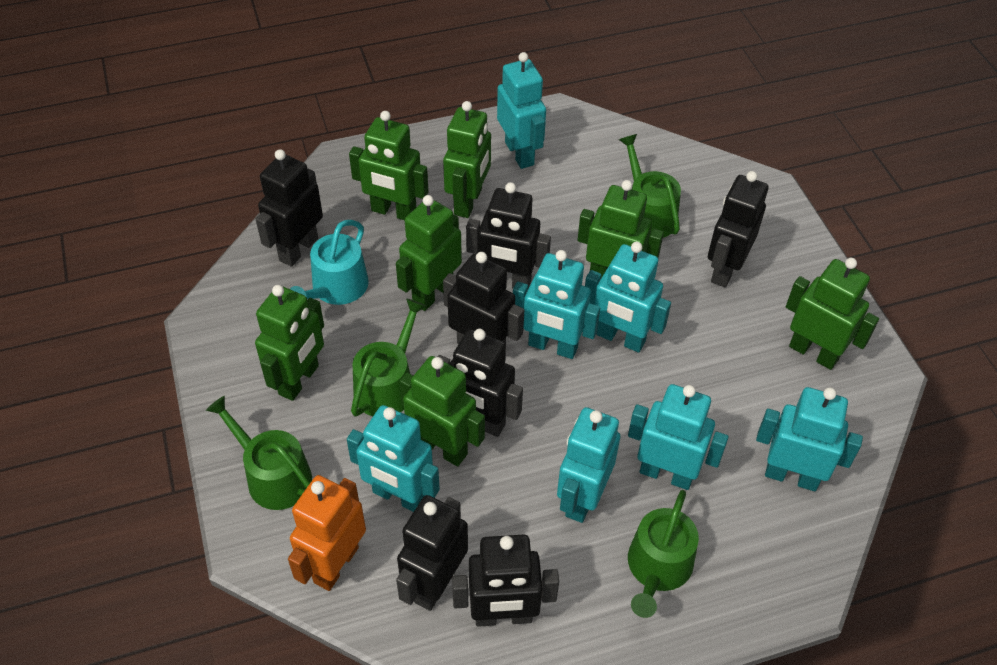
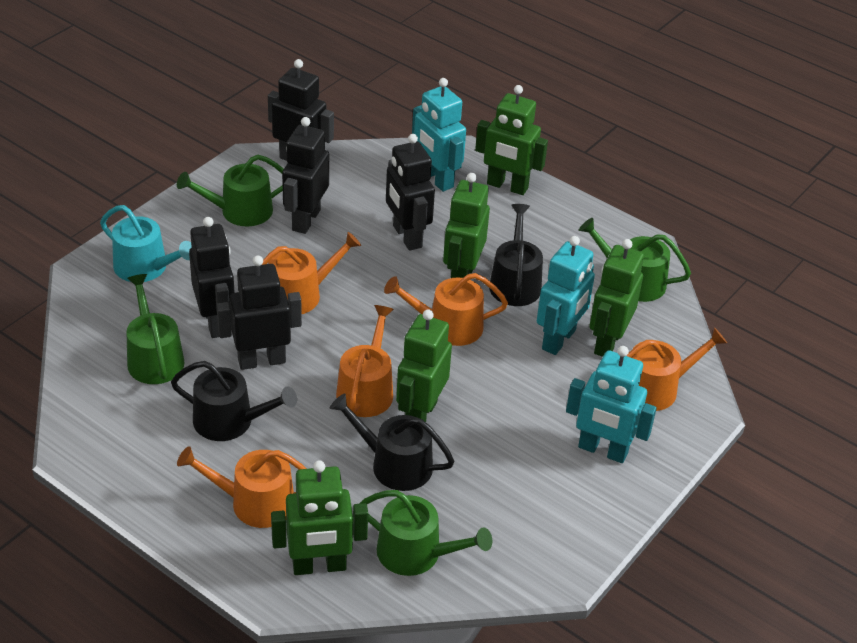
black robot: 7 -> 5
black watering can: 0 -> 3
green robot: 7 -> 5
orange robot: 1 -> 0
orange watering can: 0 -> 5
turquoise robot: 7 -> 3

